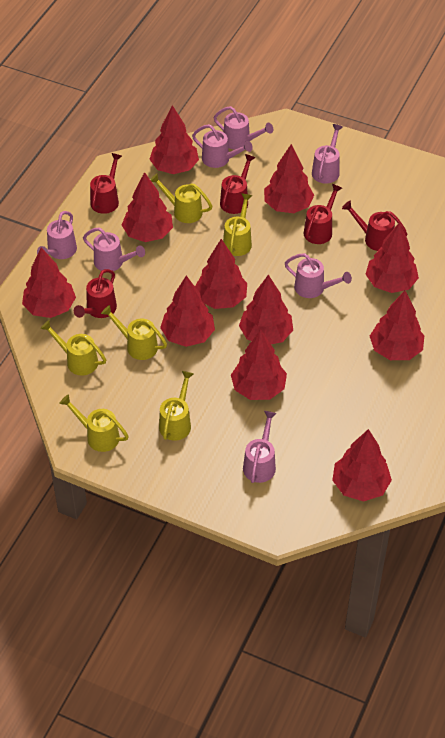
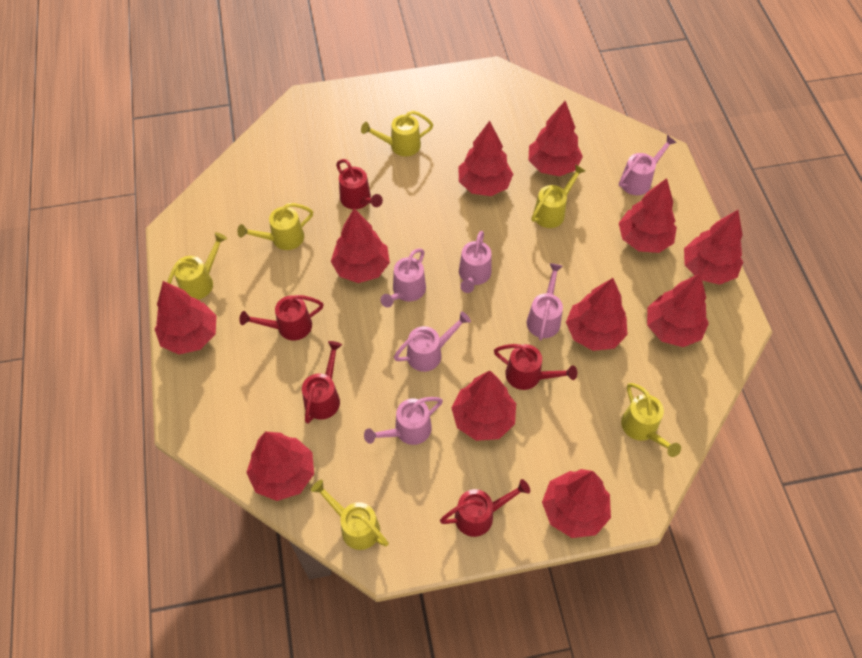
pink watering can: 7 -> 6

